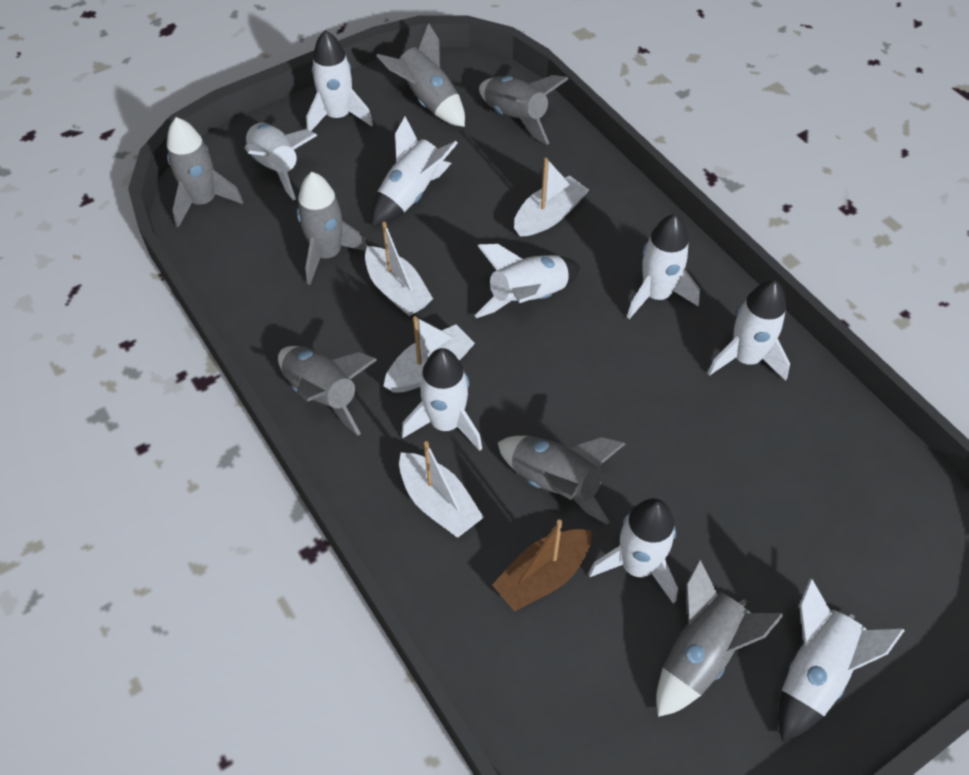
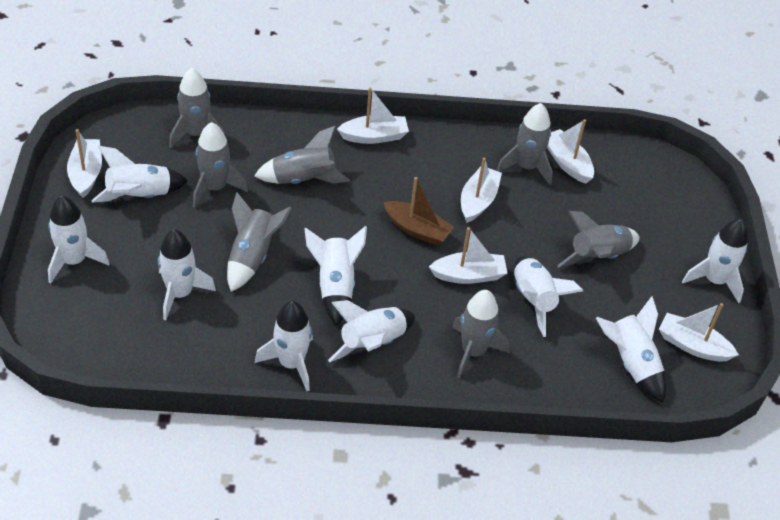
white boat: 4 -> 6

